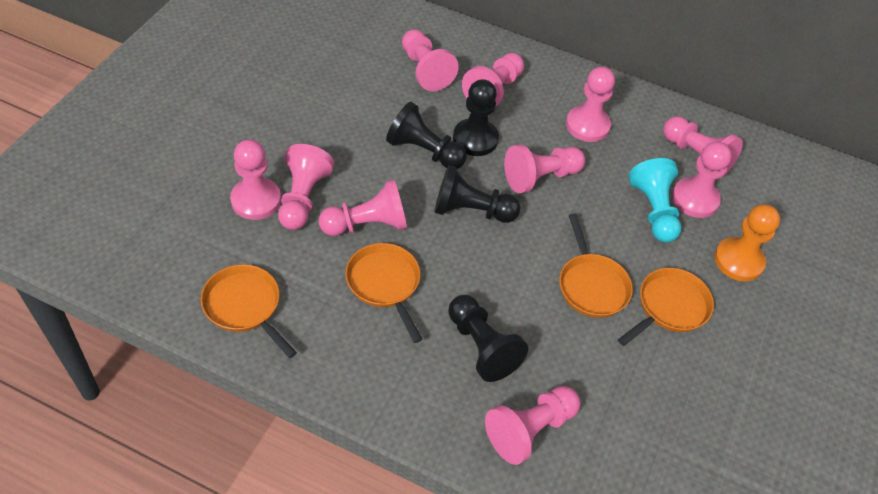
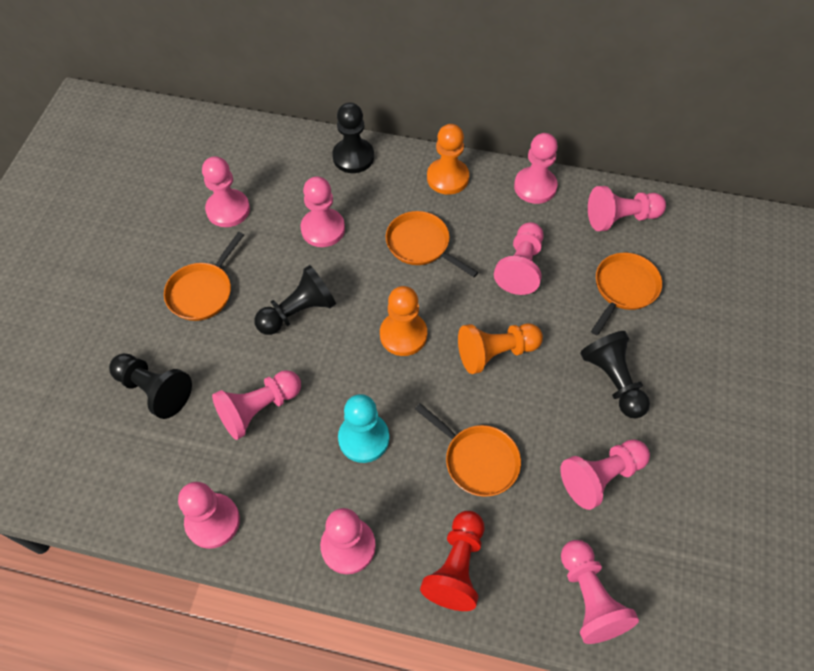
orange pawn: 1 -> 3
red pawn: 0 -> 1

